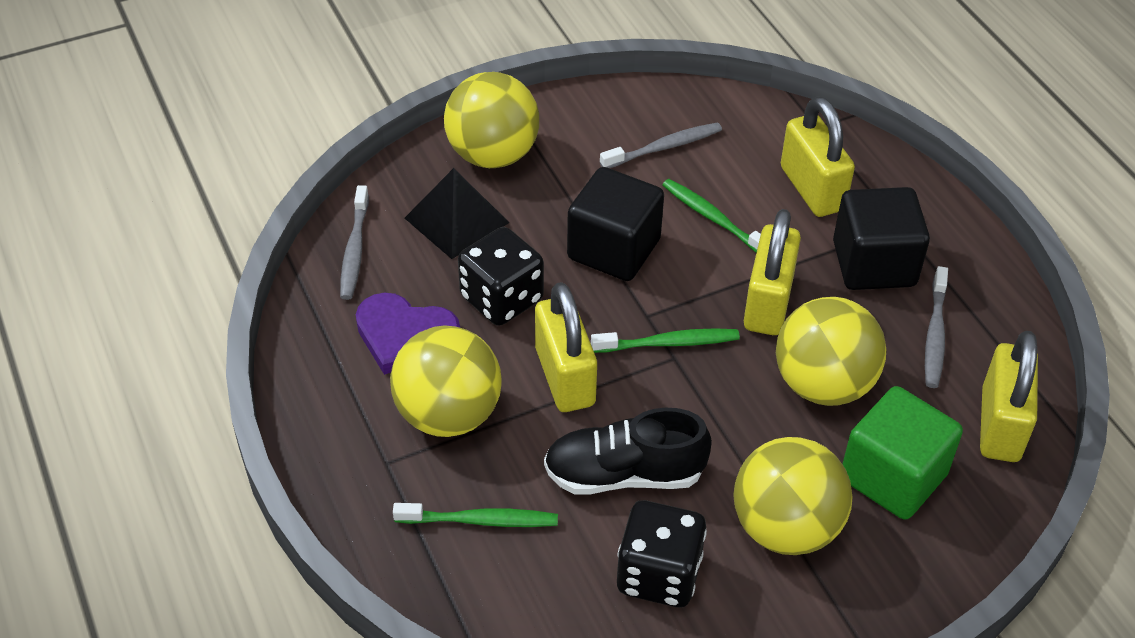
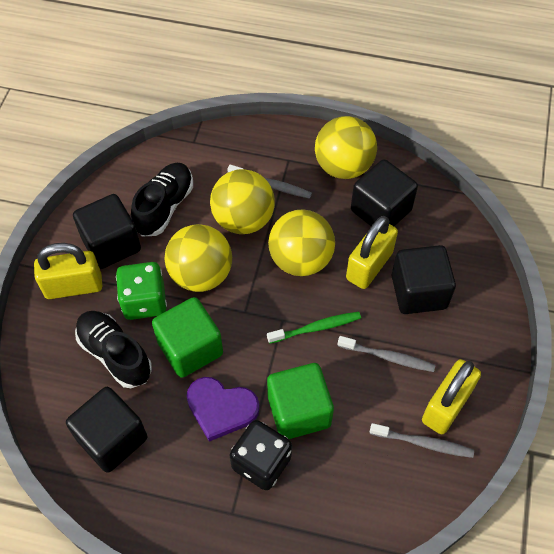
black cube: 2 -> 4
black dice: 2 -> 1
black pyramid: 1 -> 0
black shoe: 1 -> 2
green cube: 1 -> 2
green dice: 0 -> 1
green toothbrush: 3 -> 1
yellow padlock: 4 -> 3

